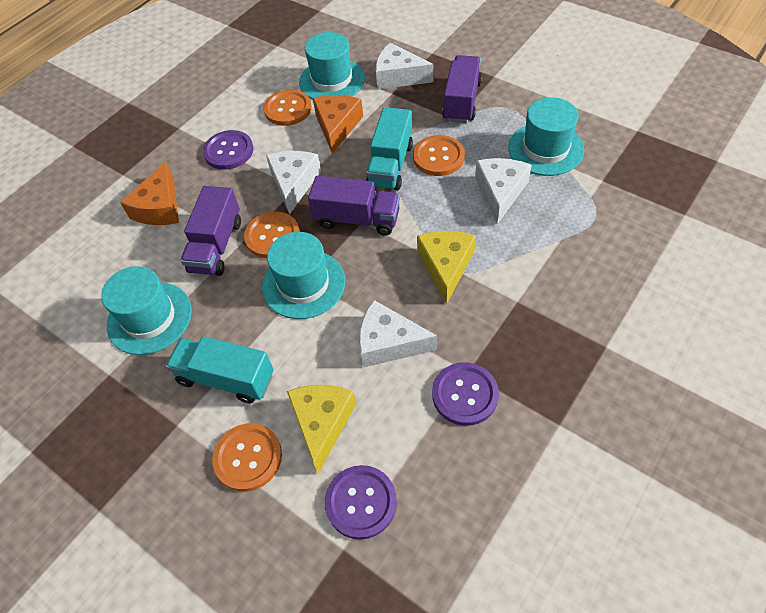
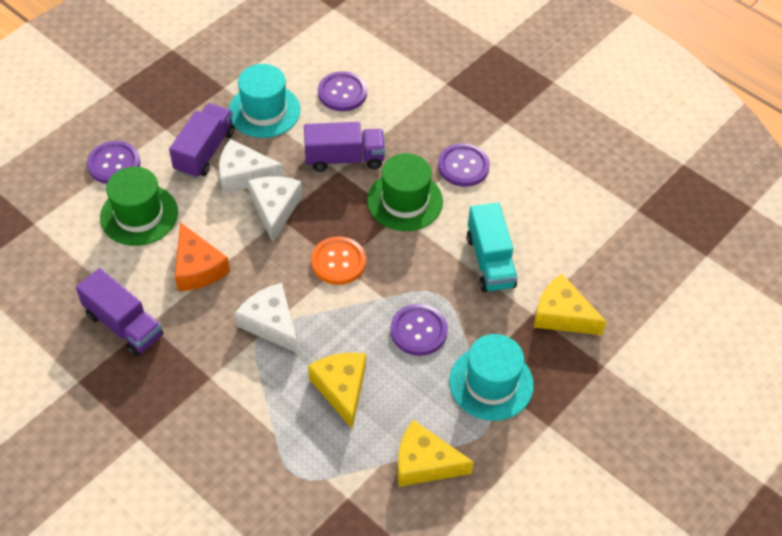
green hat: 0 -> 2
orange button: 4 -> 1
orange cheese: 2 -> 1
purple button: 3 -> 4
turquoise hat: 4 -> 2
turquoise truck: 2 -> 1
white cheese: 4 -> 3
yellow cheese: 2 -> 3

